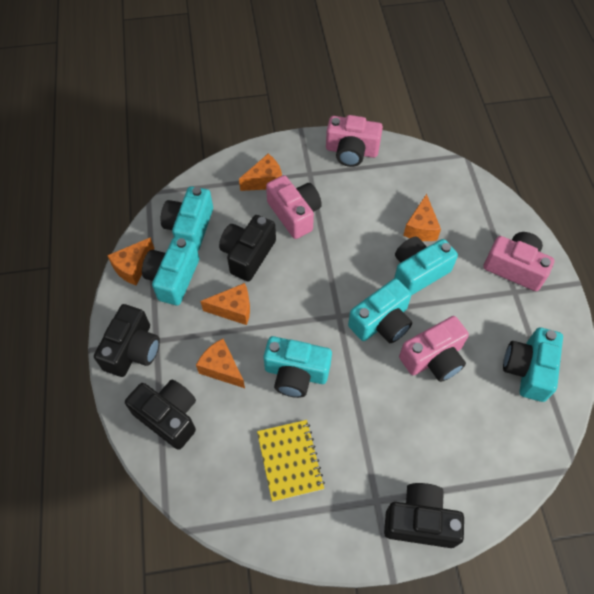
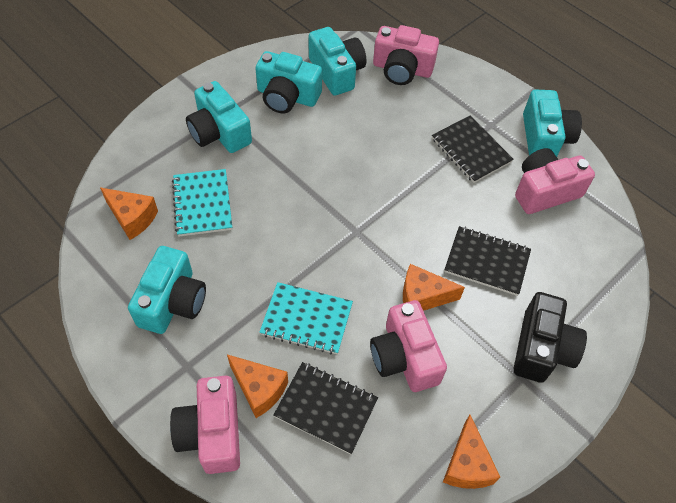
black camera: 4 -> 1
black notebook: 0 -> 3
orange cheese: 5 -> 4
turquoise camera: 6 -> 5
turquoise notebook: 0 -> 2
yellow notebook: 1 -> 0

